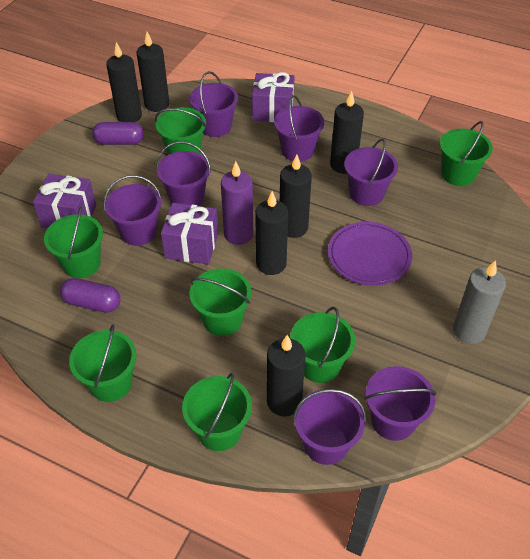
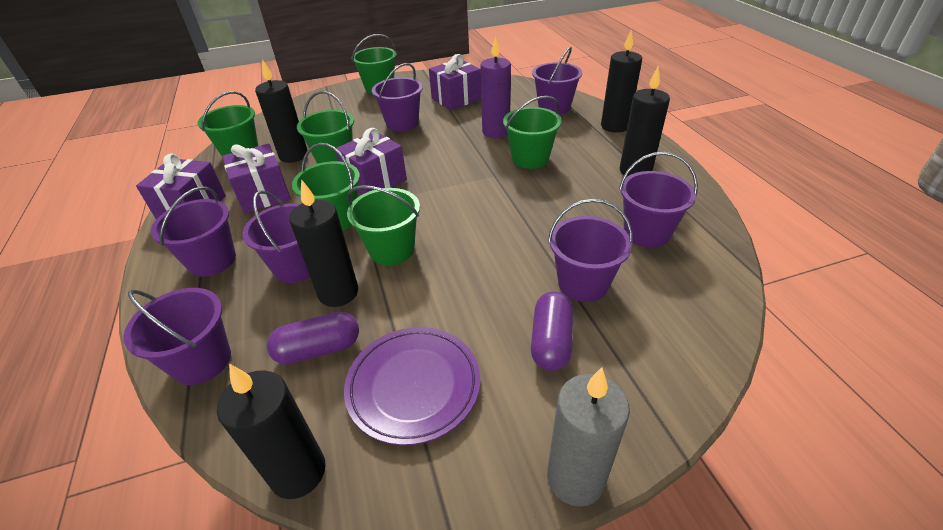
black candle: 6 -> 5
green bucket: 7 -> 6
purple gift: 3 -> 4

